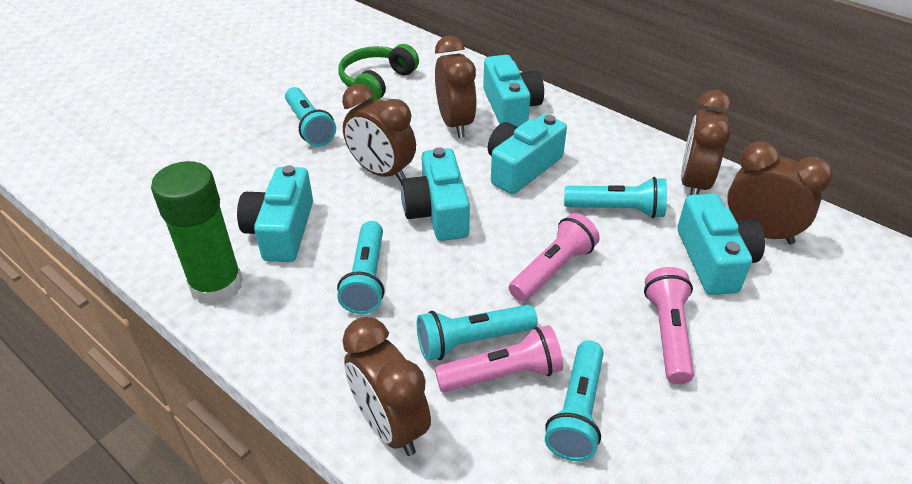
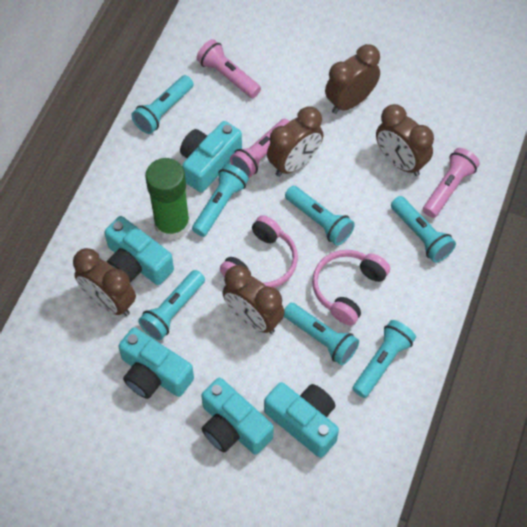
green headphones: 1 -> 0
pink headphones: 0 -> 2
turquoise flashlight: 5 -> 7

